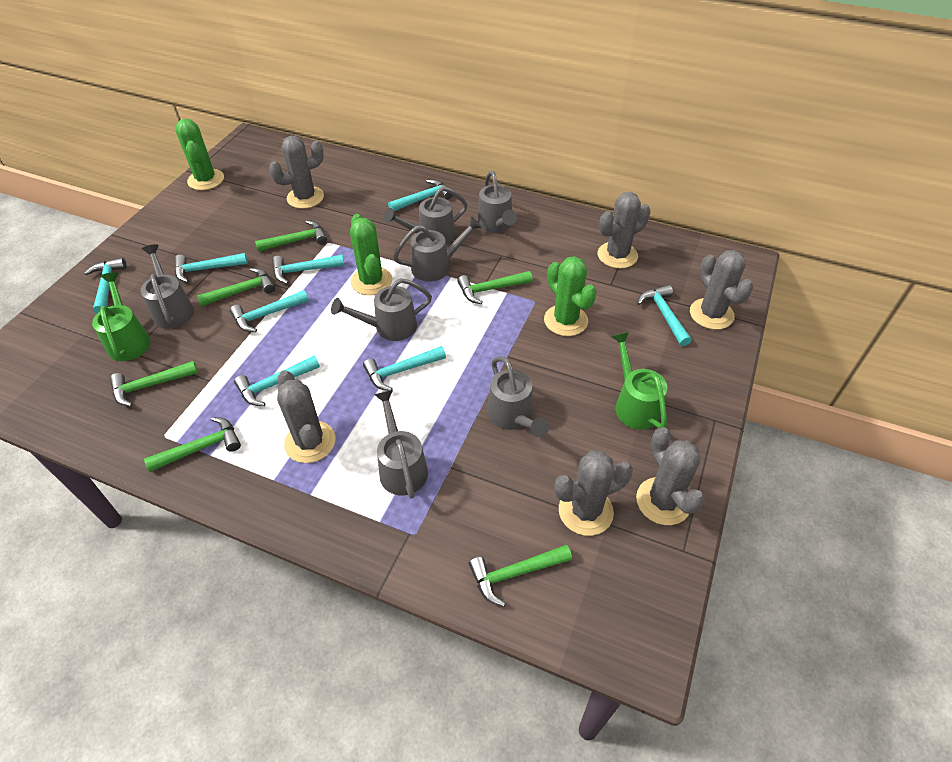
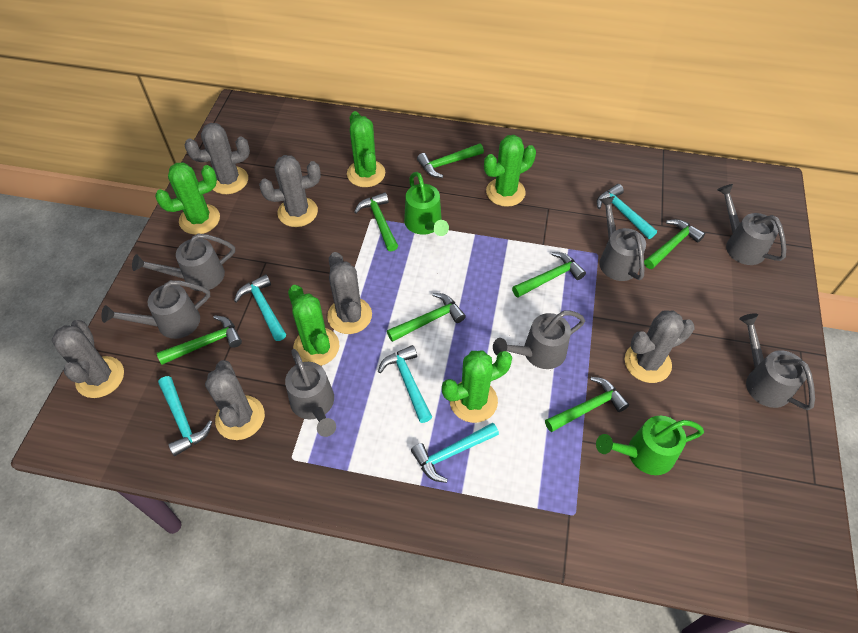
green cactus: 3 -> 5
green hammer: 6 -> 7
turquoise hammer: 8 -> 5

